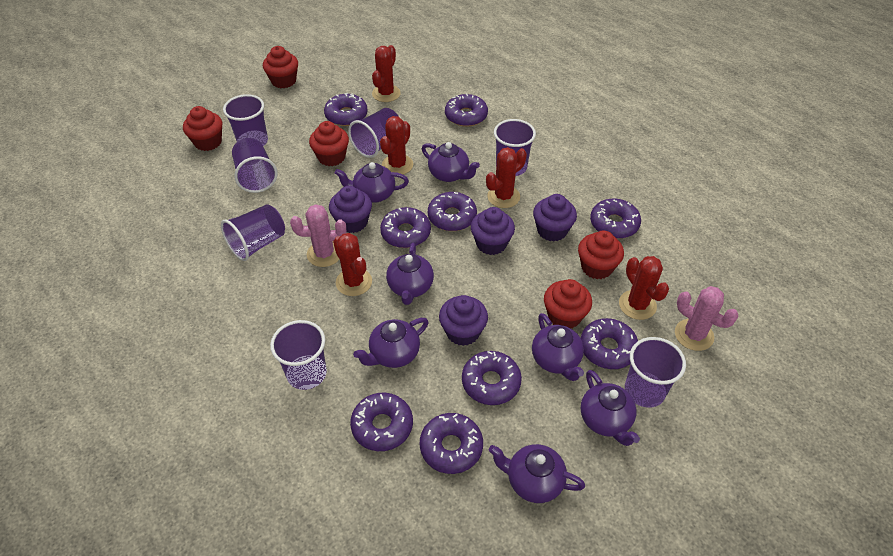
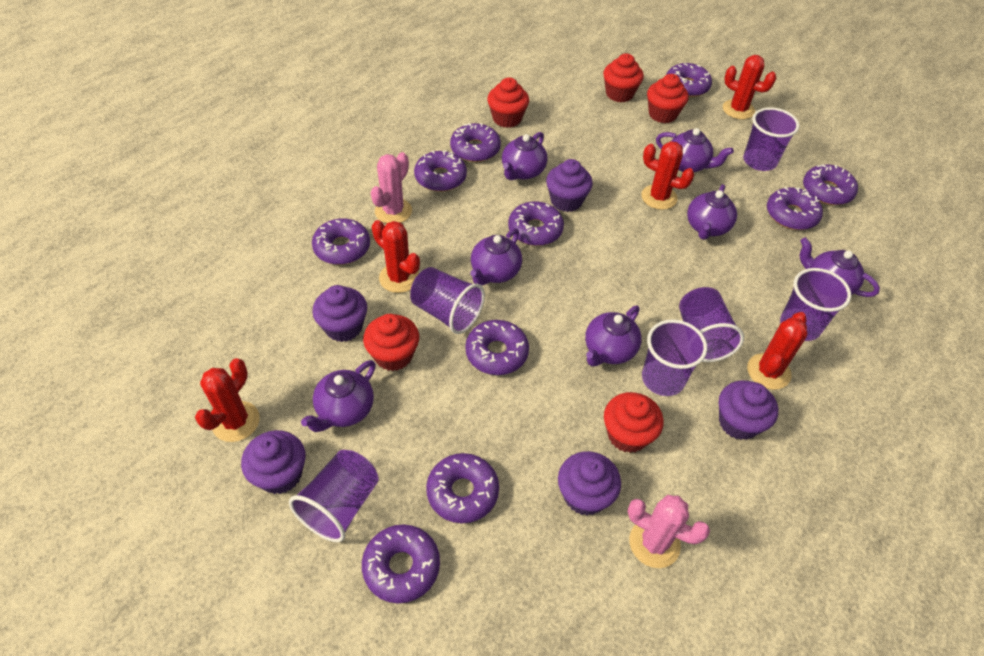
purple cup: 7 -> 6
purple cupcake: 4 -> 5
purple donut: 9 -> 10

